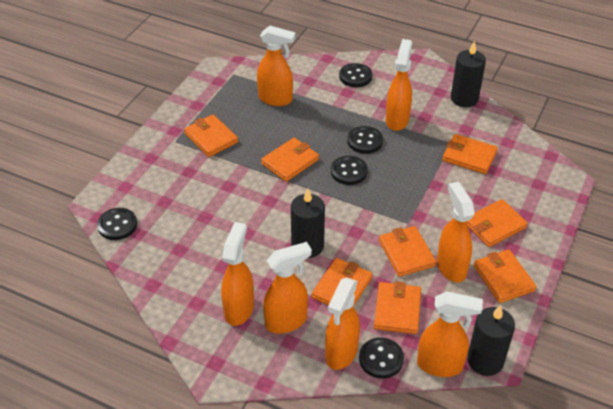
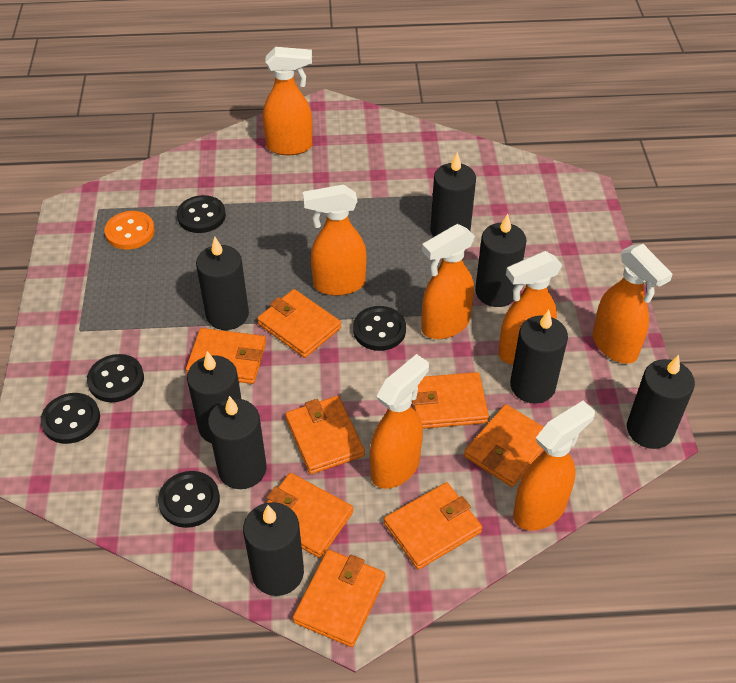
black candle: 3 -> 8
orange button: 0 -> 1

